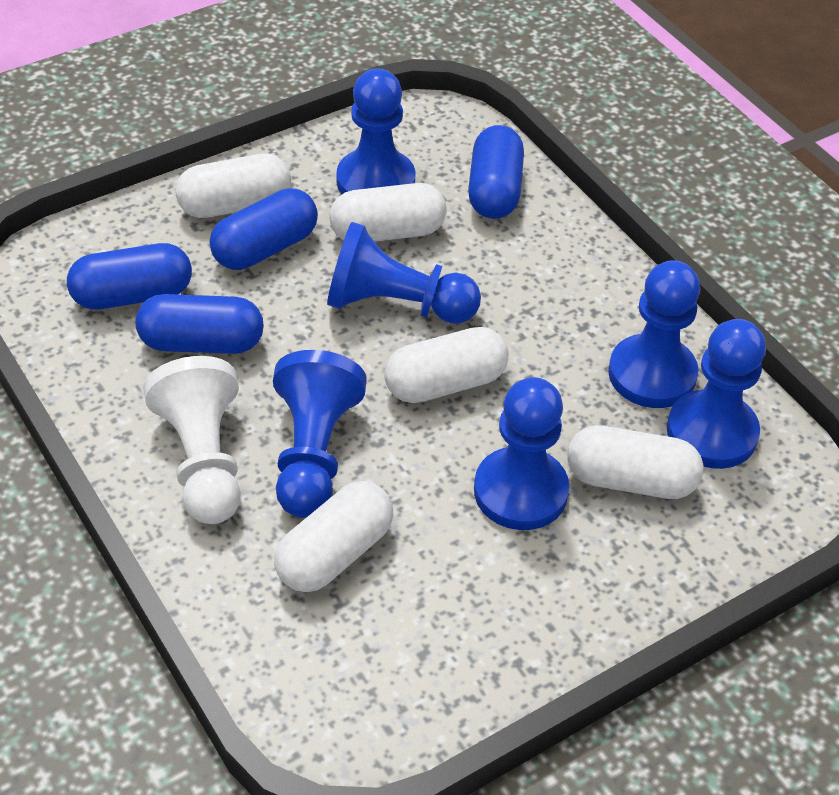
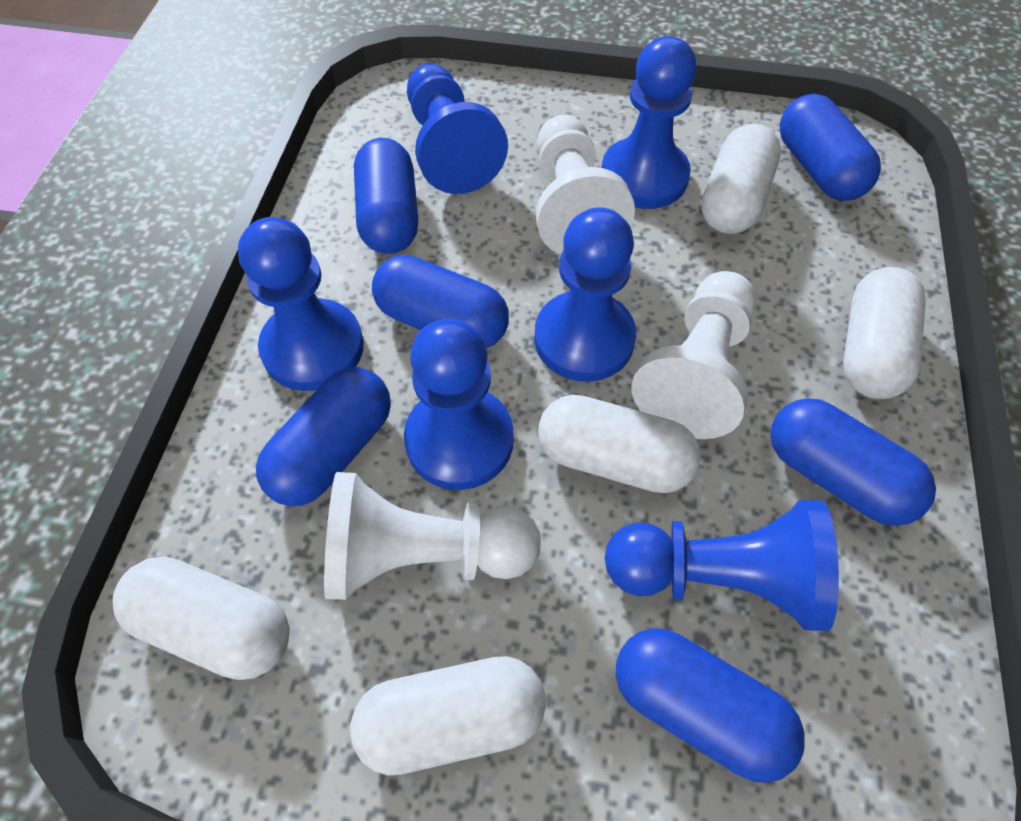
blue capsule: 4 -> 6
white pawn: 1 -> 3

